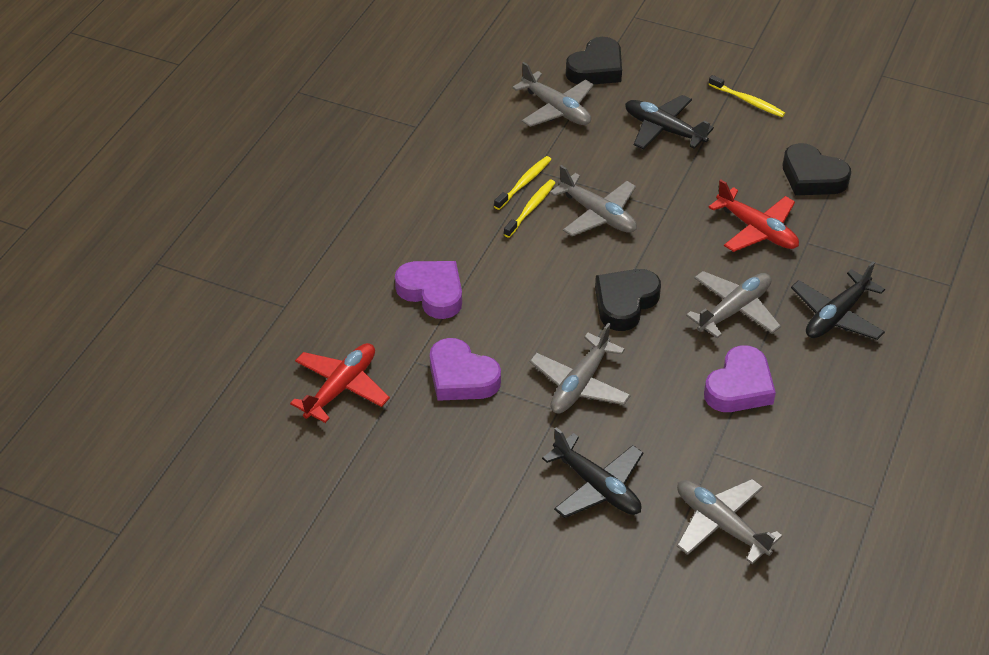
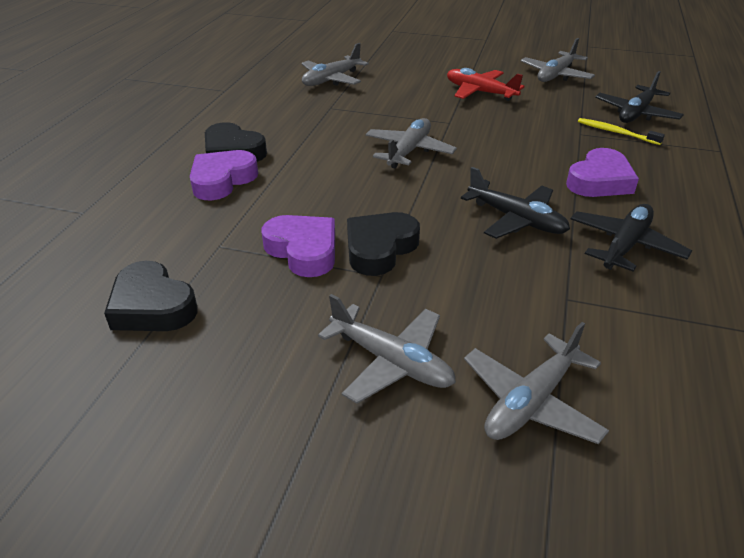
red plane: 2 -> 1
yellow toothbrush: 3 -> 1

